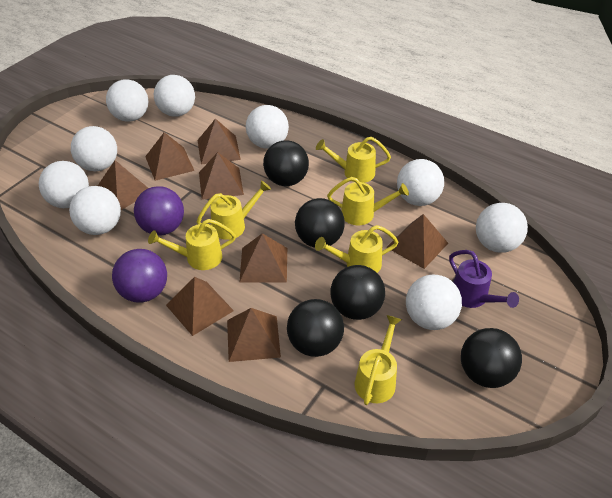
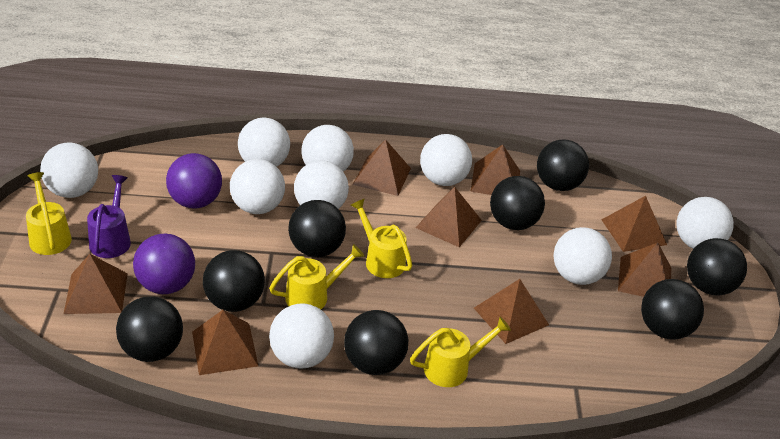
black ball: 5 -> 8
yellow watering can: 6 -> 4

